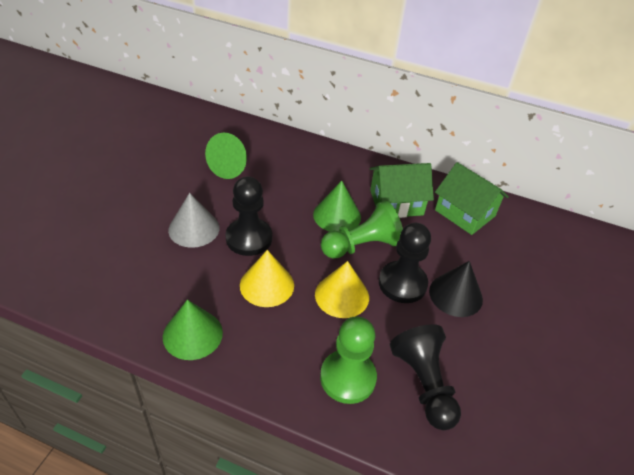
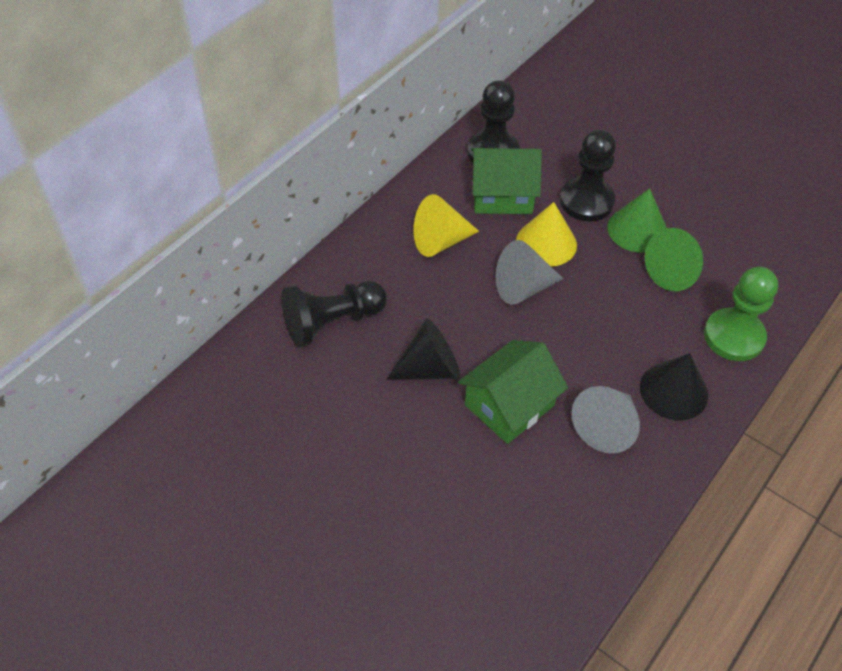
black cone: 1 -> 2
green cone: 3 -> 2
green pawn: 2 -> 1
grey cone: 1 -> 2

